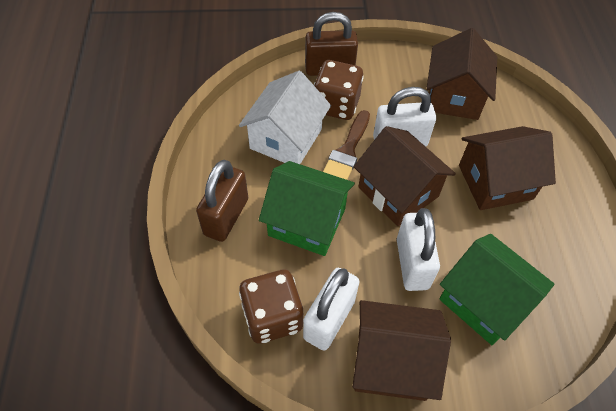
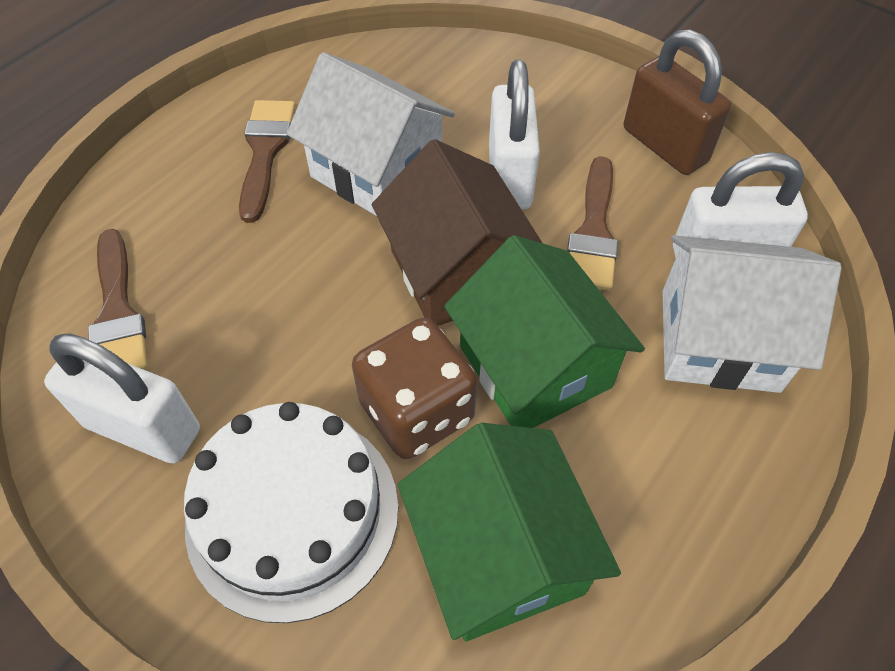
brown brush: 1 -> 3
brown dice: 2 -> 1
brown house: 4 -> 1
brown padlock: 2 -> 1
white cake: 0 -> 1
white house: 1 -> 2

